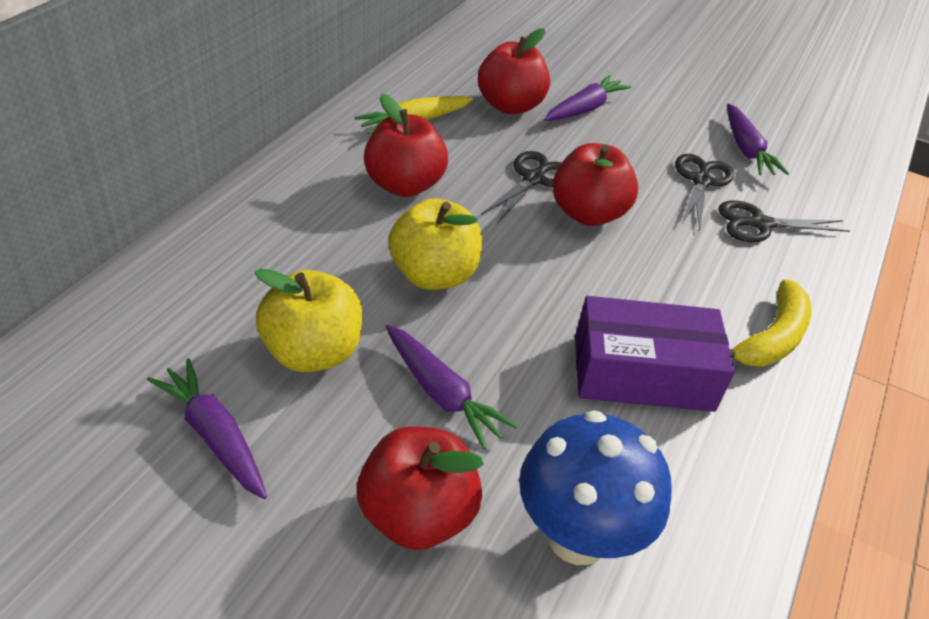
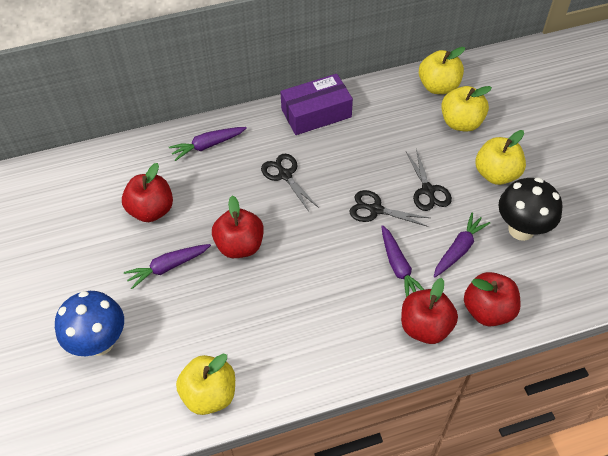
black mushroom: 0 -> 1
yellow apple: 2 -> 4
yellow banana: 1 -> 0
yellow carrot: 1 -> 0

